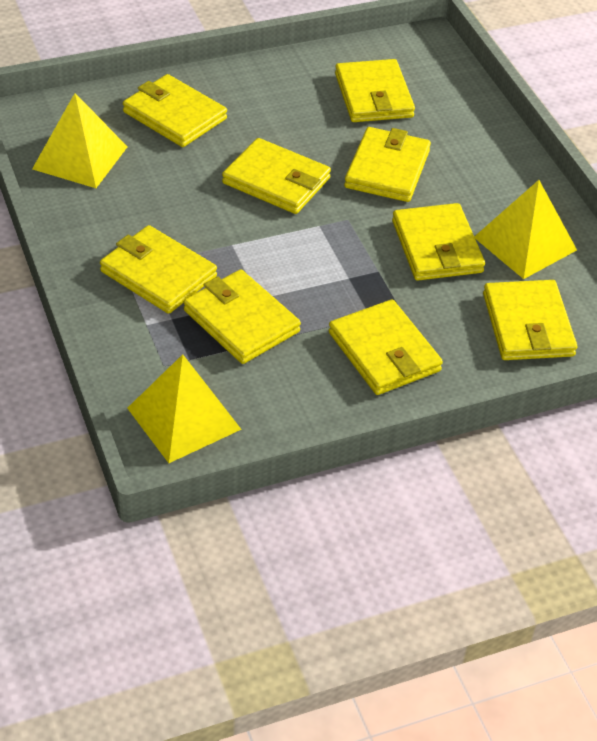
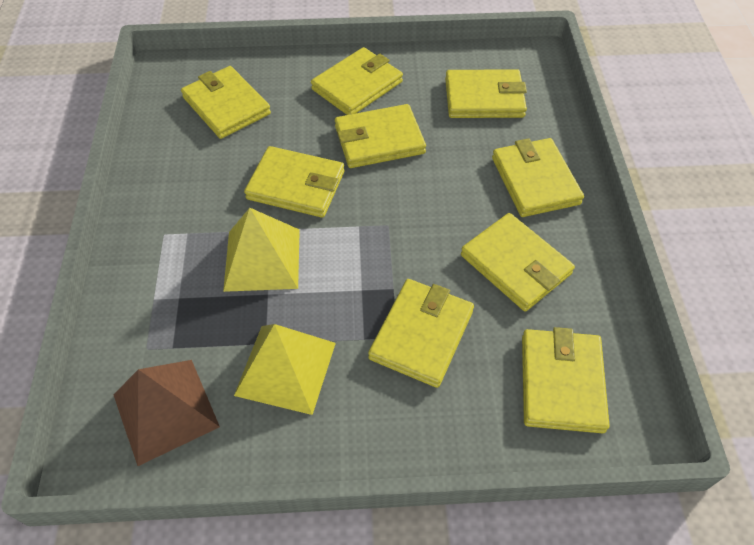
brown pyramid: 0 -> 1
yellow pyramid: 3 -> 2

